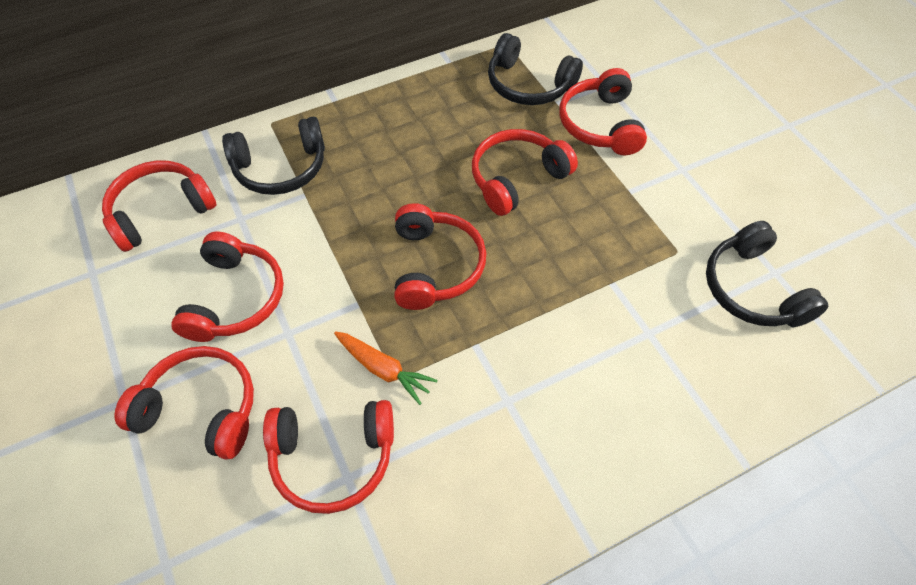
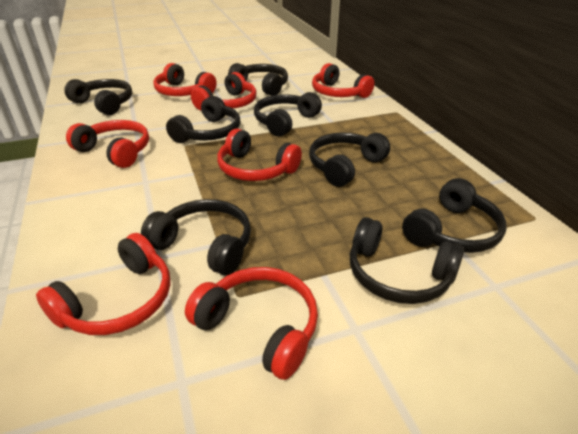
black headphones: 3 -> 8
orange carrot: 1 -> 0

